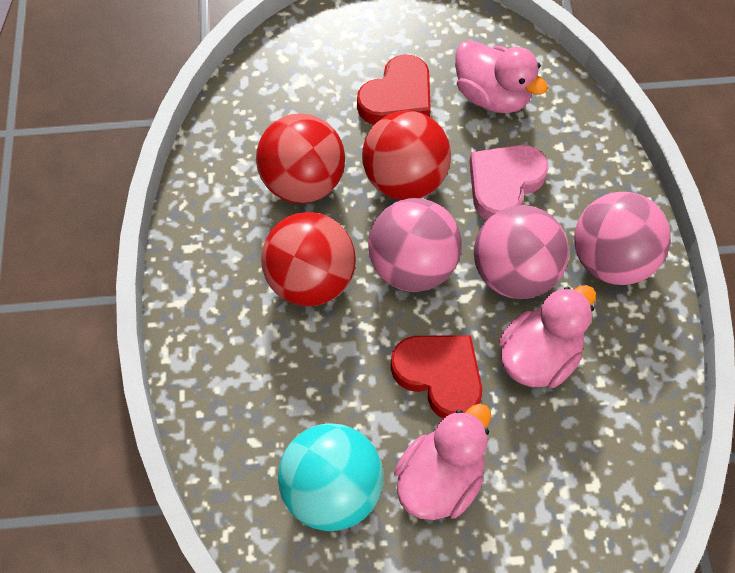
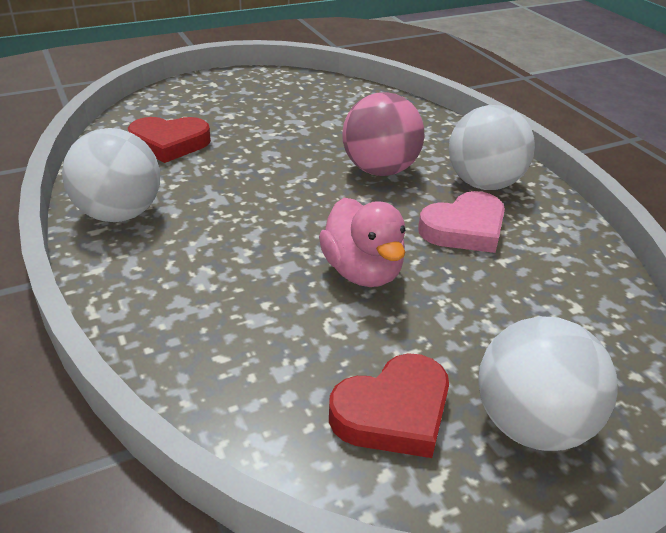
pink ball: 3 -> 1
pink duck: 3 -> 1
red ball: 3 -> 0
turquoise ball: 1 -> 0
white ball: 0 -> 3

